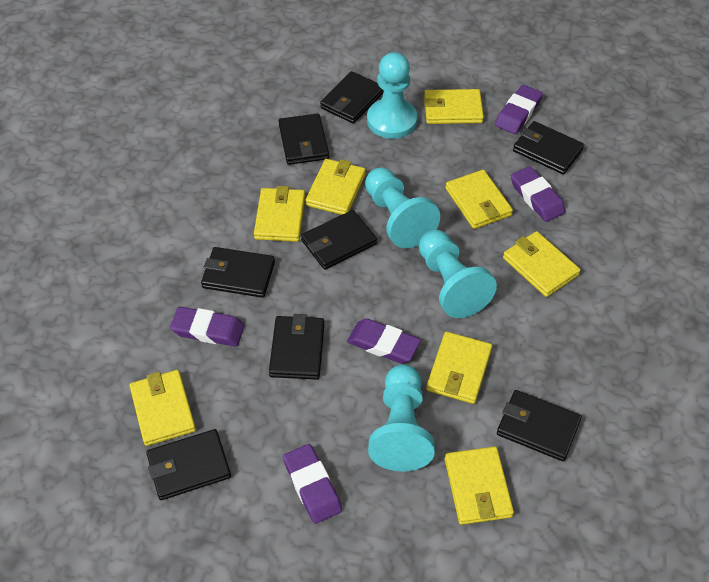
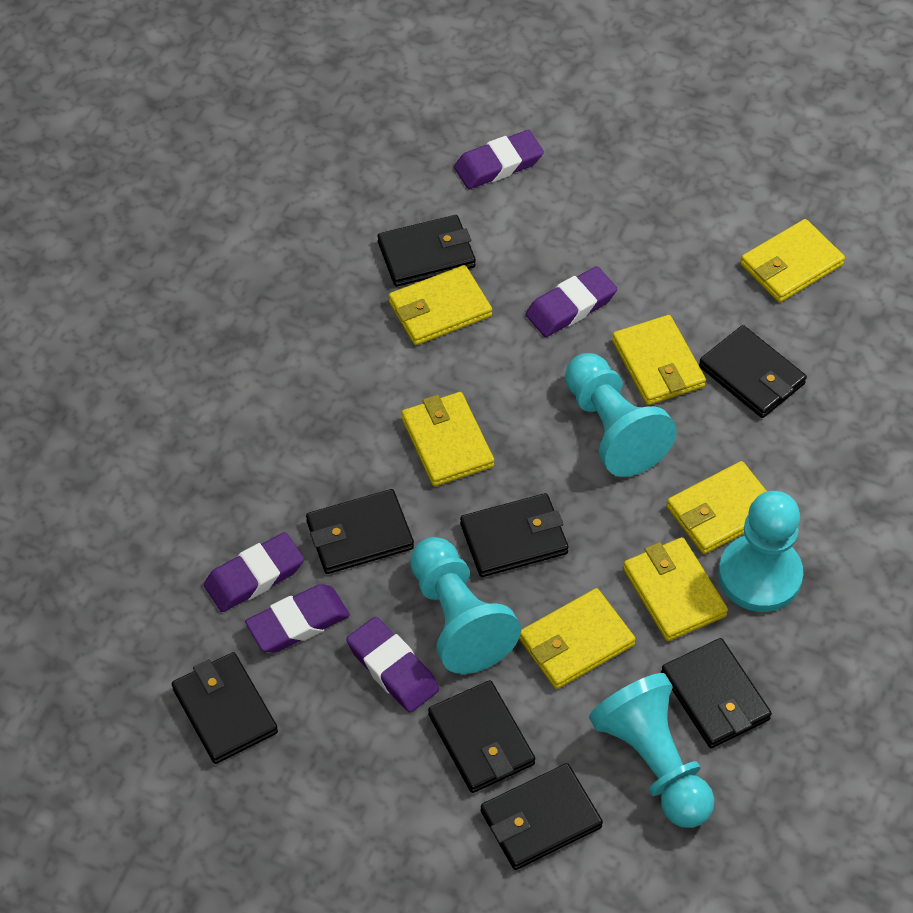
yellow wallet: 8 -> 7

